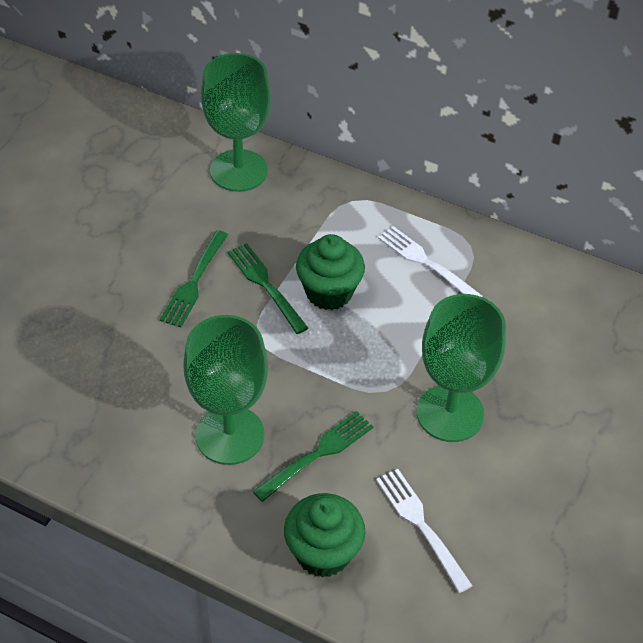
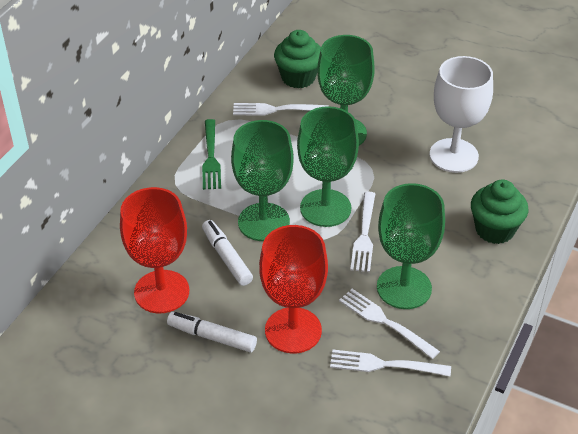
green fork: 3 -> 1
green goblet: 3 -> 4
red goblet: 0 -> 2
white fork: 2 -> 4
white goblet: 0 -> 1
white marker: 0 -> 2

